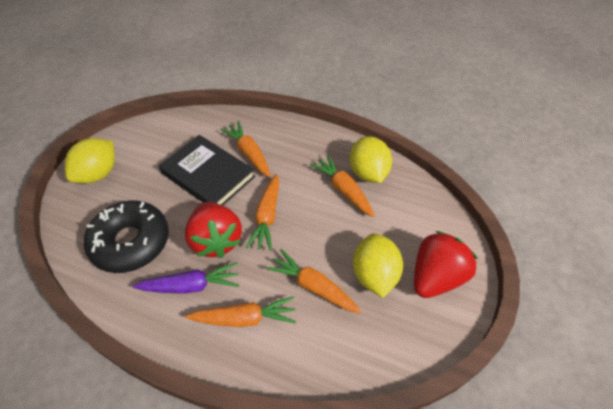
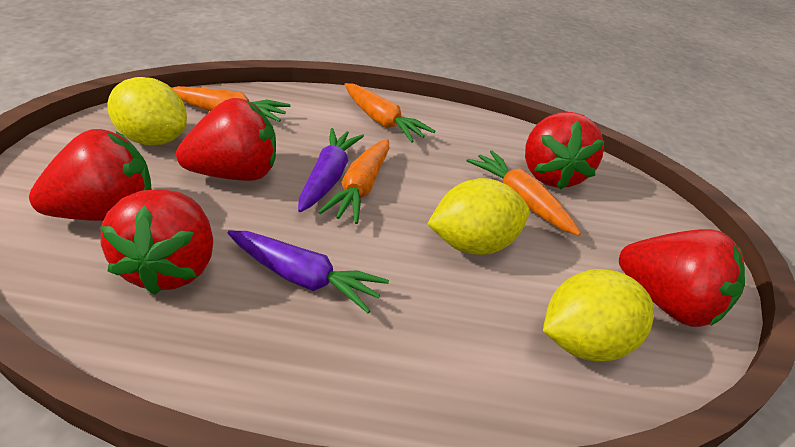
black book: 1 -> 0
black donut: 1 -> 0
orange carrot: 5 -> 4
purple carrot: 1 -> 2
red strawberry: 2 -> 5

